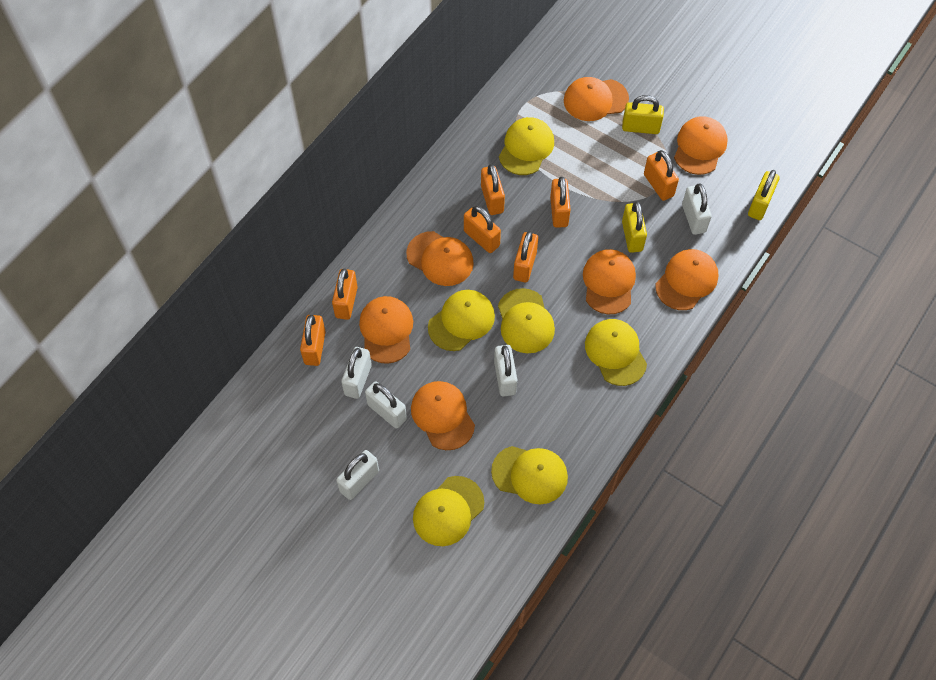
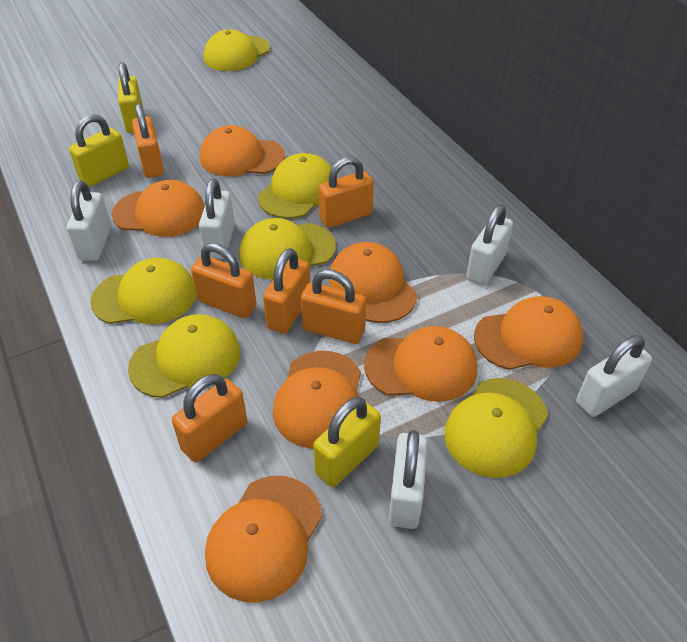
orange padlock: 7 -> 6

